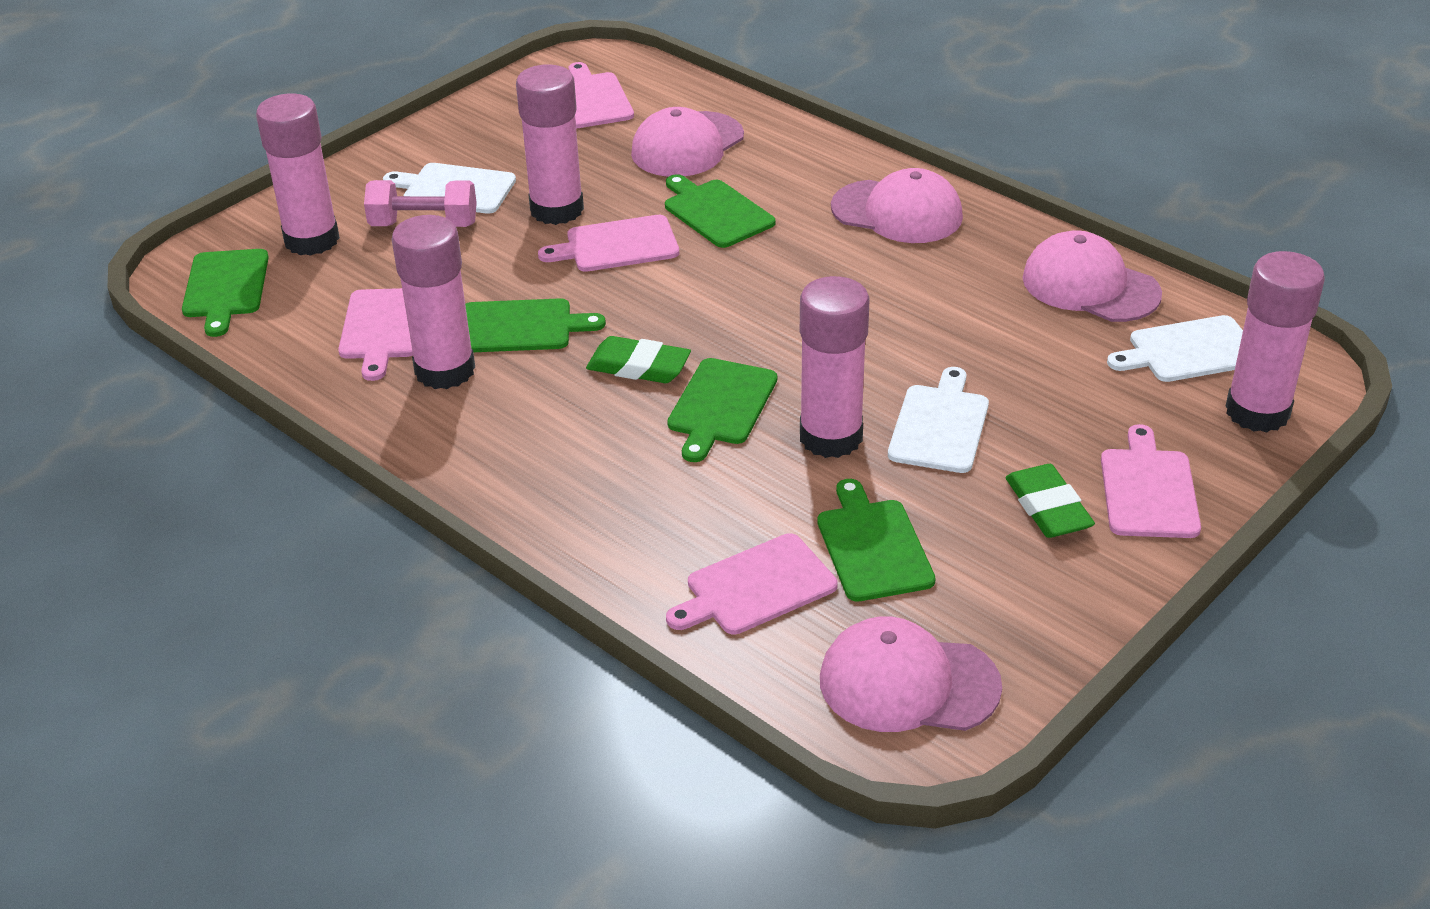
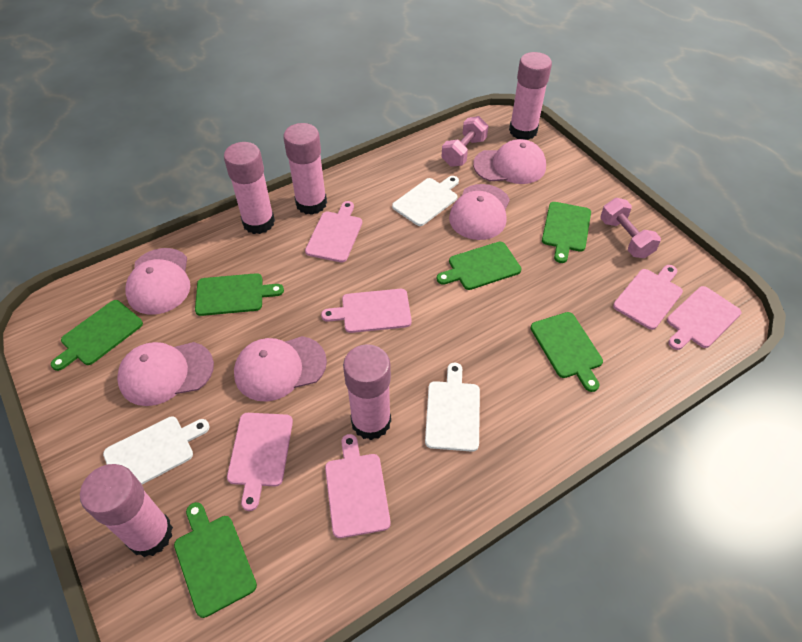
green cutting board: 5 -> 6
green eraser: 2 -> 0
pink cap: 4 -> 5
pink cutting board: 5 -> 6
pink dumbbell: 1 -> 2

